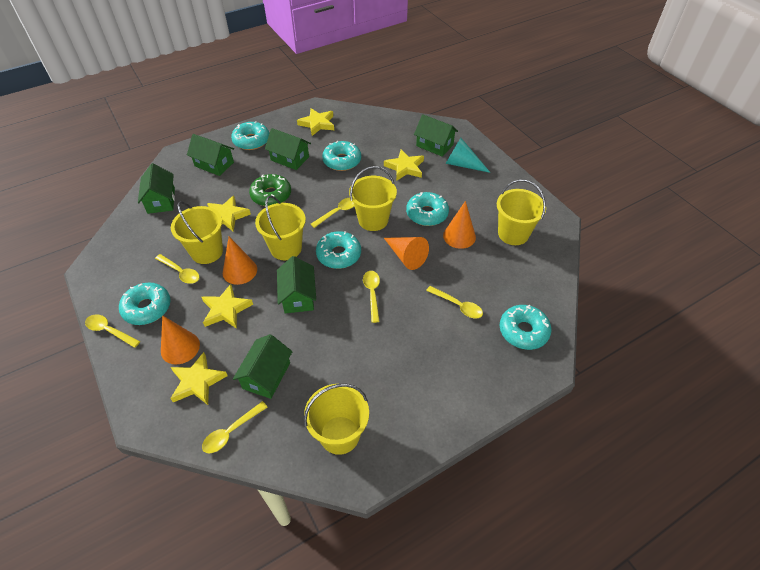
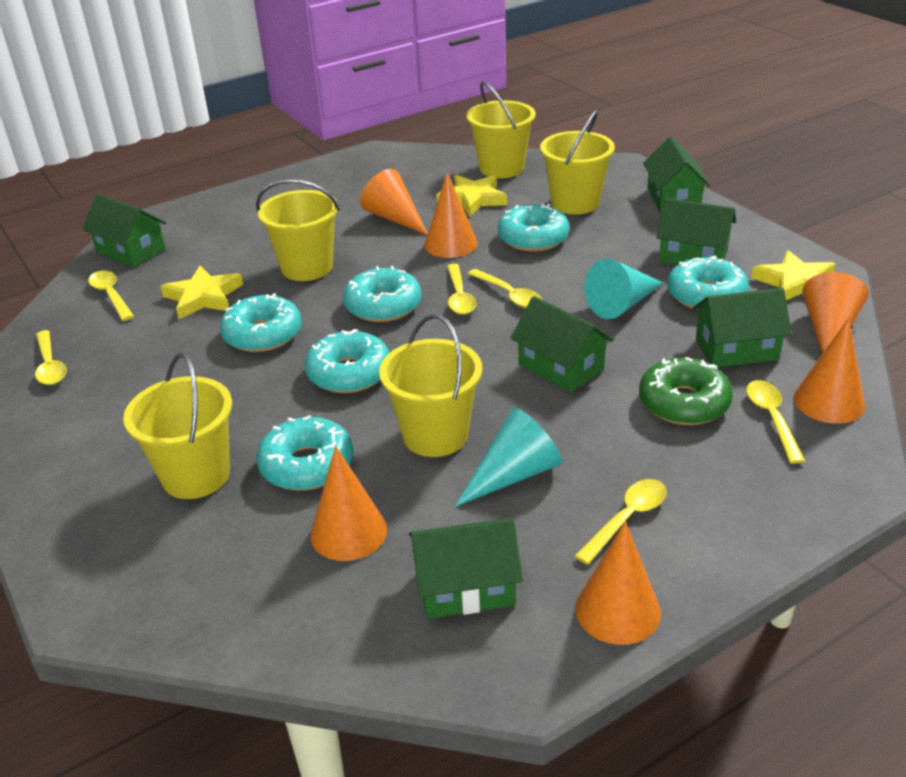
orange cone: 4 -> 6
turquoise cone: 1 -> 2
yellow star: 5 -> 3

